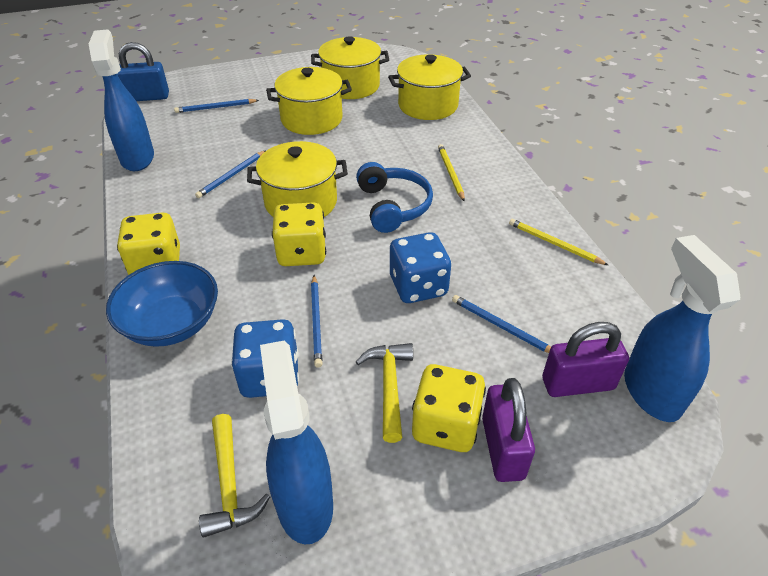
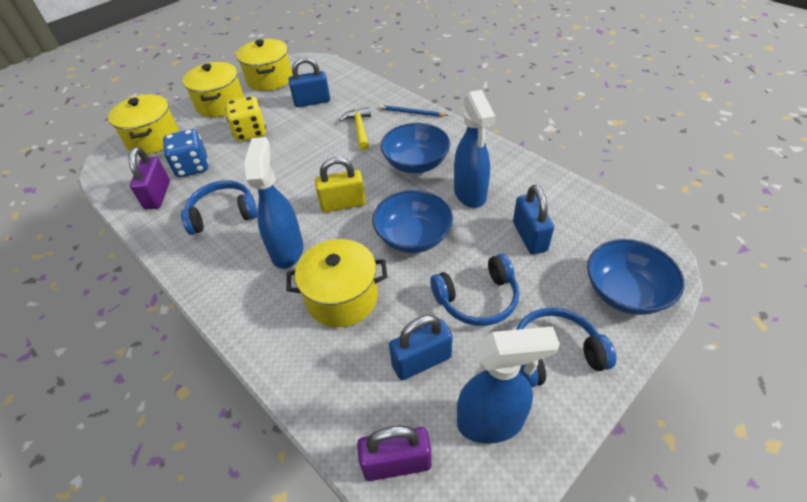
blue bowl: 1 -> 3
blue dice: 2 -> 1
blue headphones: 1 -> 3
blue padlock: 1 -> 3
blue pencil: 4 -> 1
yellow dice: 3 -> 1
yellow hammer: 2 -> 1
yellow padlock: 0 -> 1
yellow pencil: 2 -> 0

